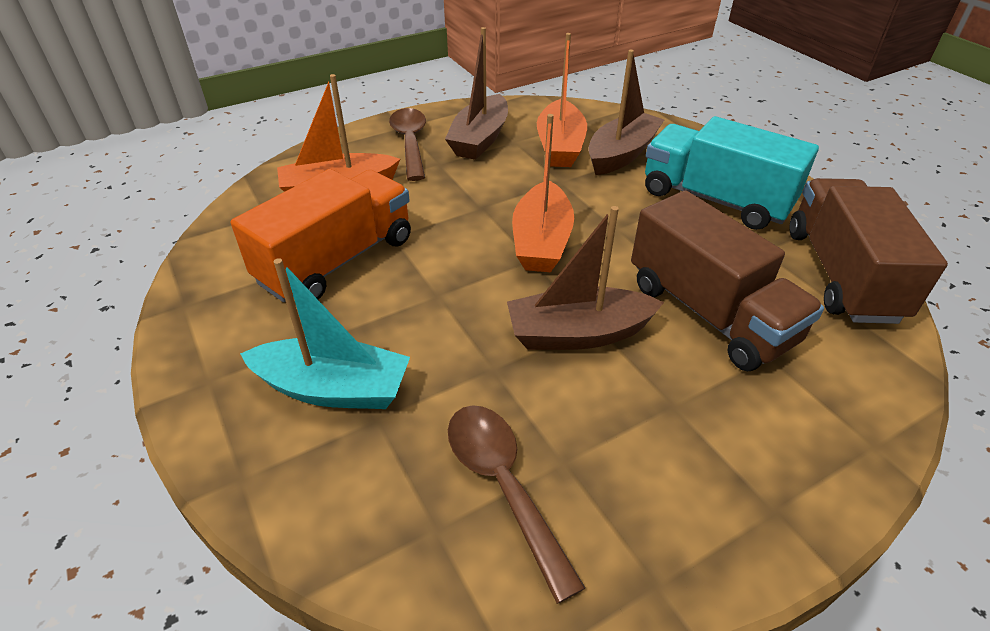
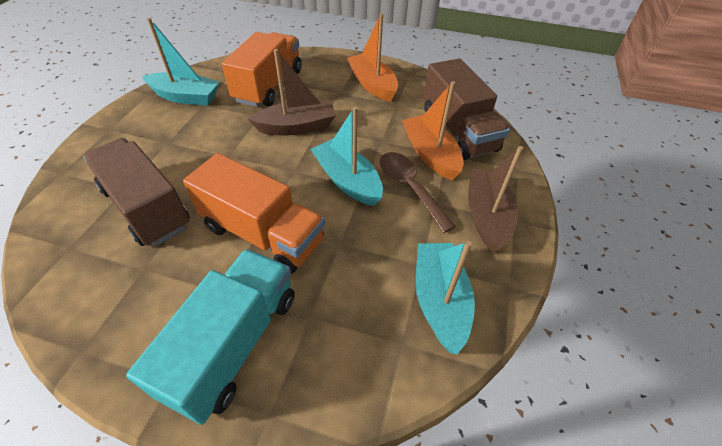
brown boat: 3 -> 2
brown spoon: 2 -> 1
orange boat: 3 -> 2
orange truck: 1 -> 2
turquoise boat: 1 -> 3

